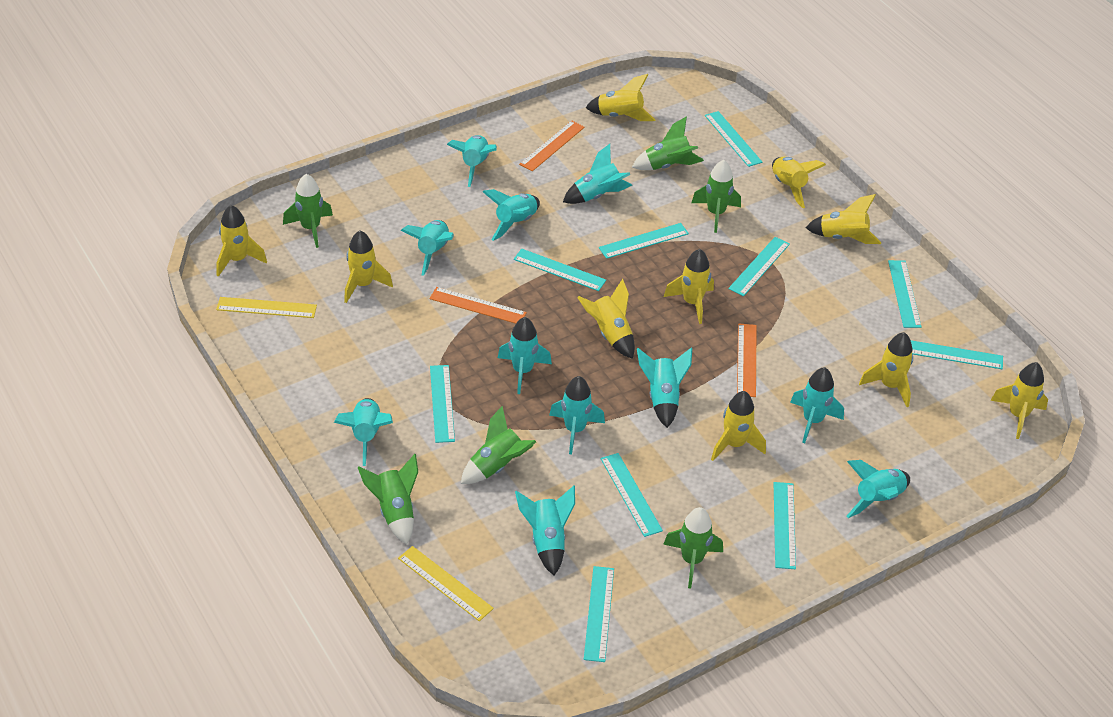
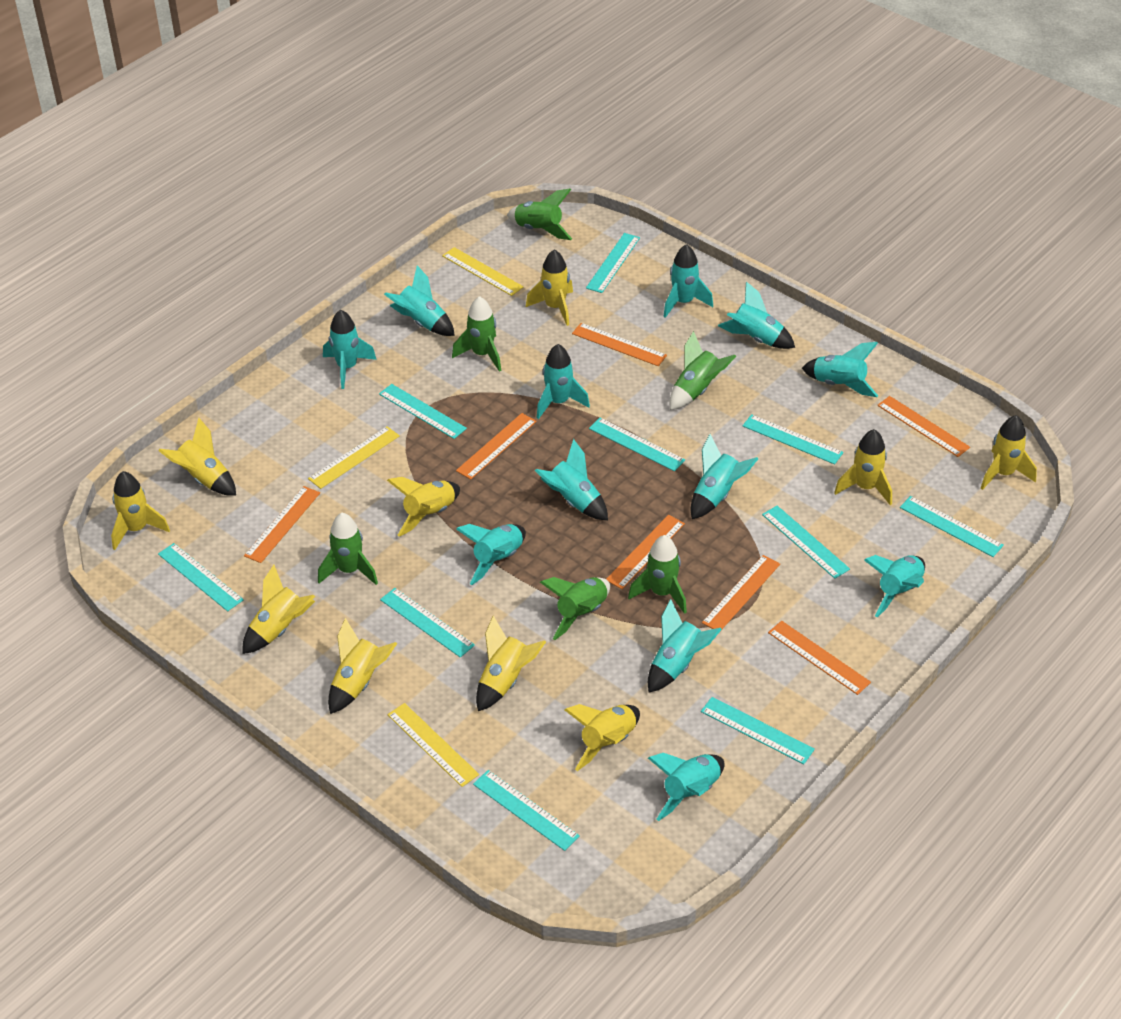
orange ruler: 3 -> 7
turquoise rocket: 11 -> 12
yellow ruler: 2 -> 3

